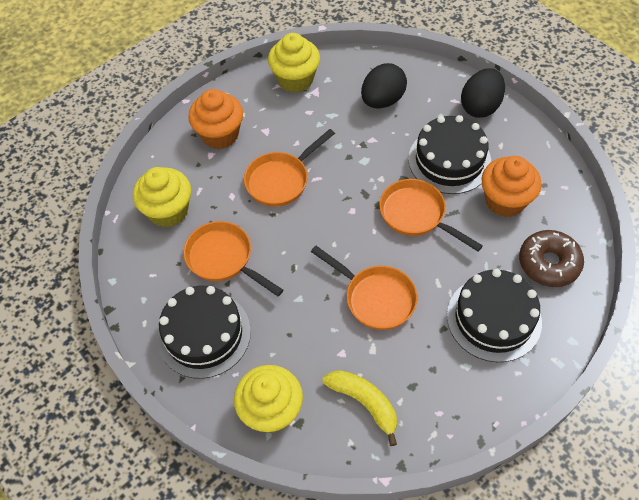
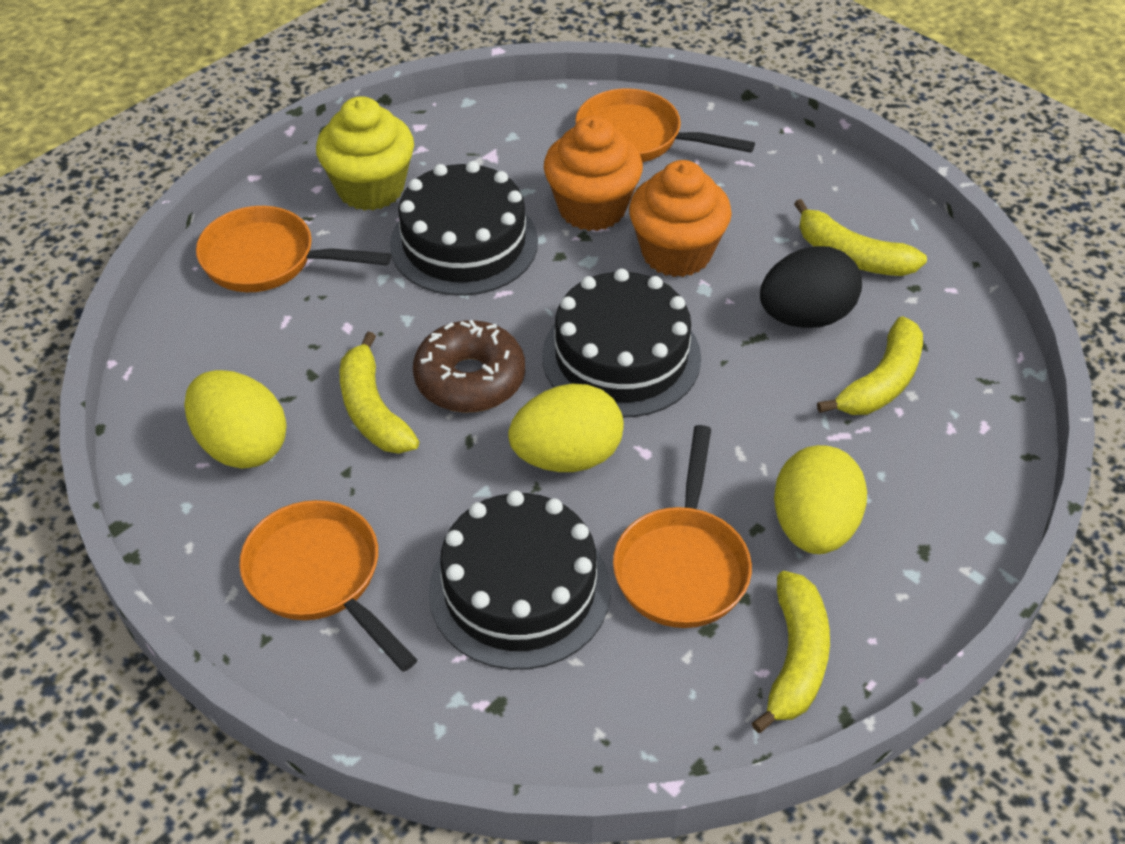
black egg: 2 -> 1
yellow banana: 1 -> 4
yellow cupcake: 3 -> 1
yellow egg: 0 -> 3

